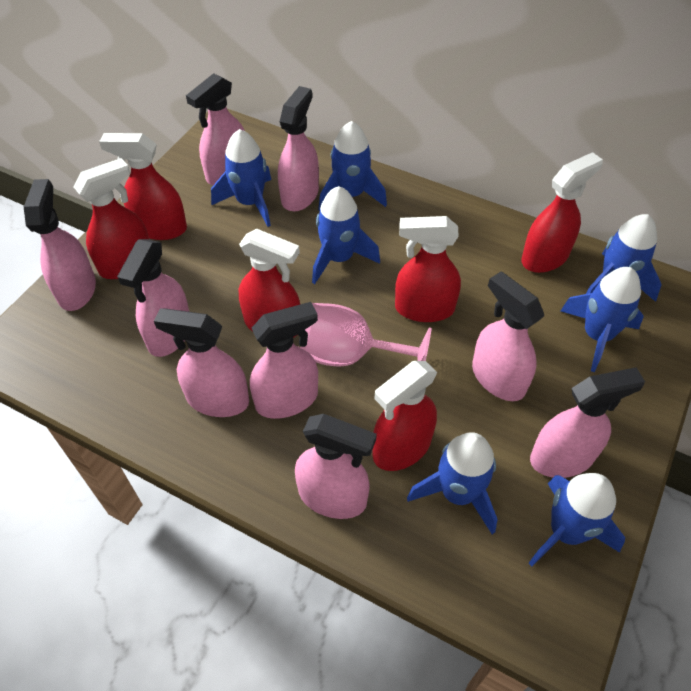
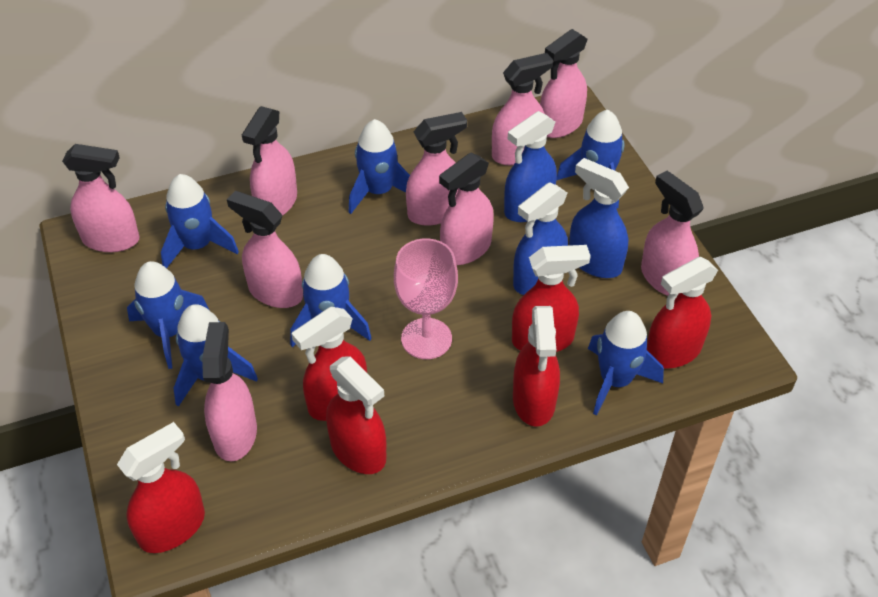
blue spray bottle: 0 -> 3

